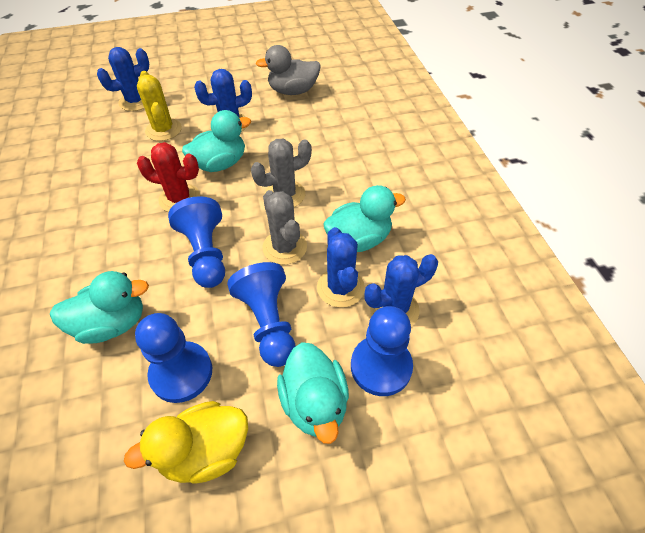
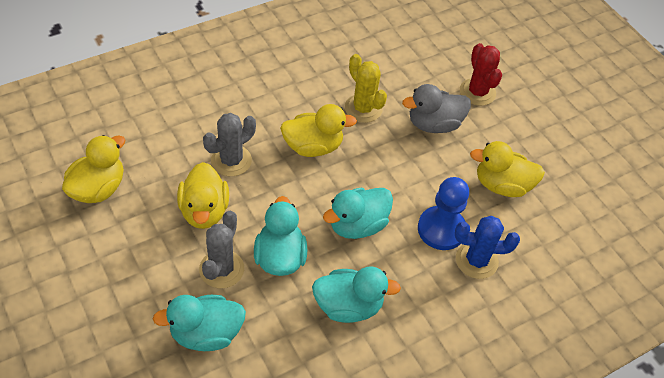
blue cactus: 4 -> 1
blue pawn: 4 -> 1
yellow duck: 1 -> 4

